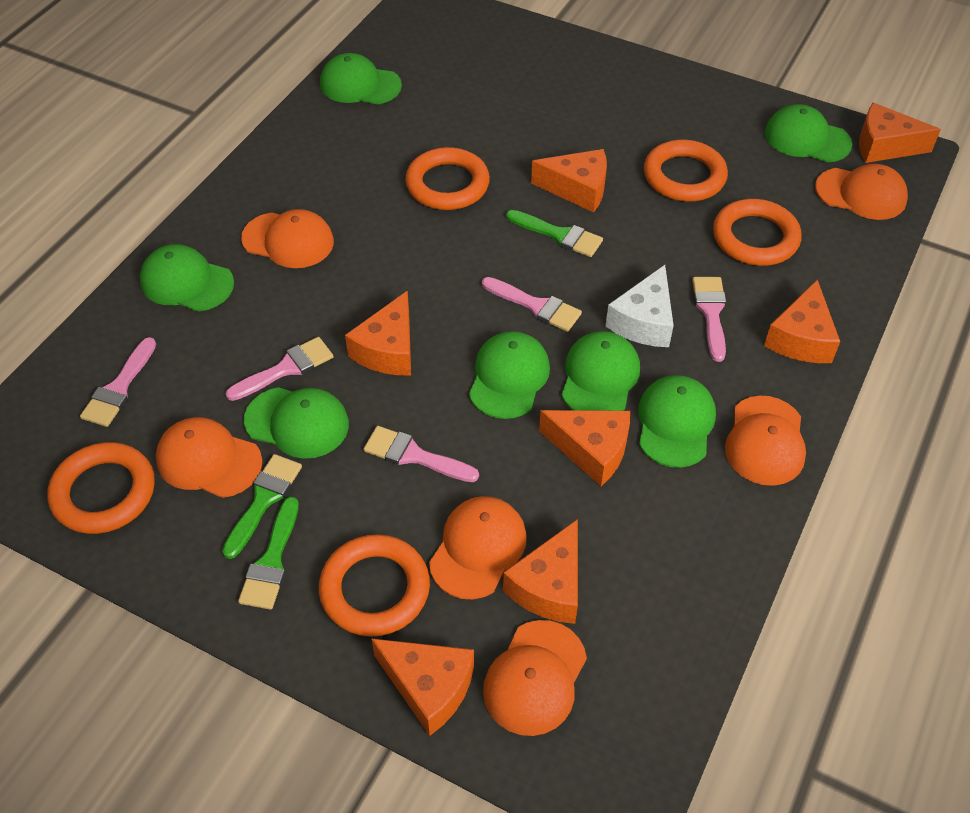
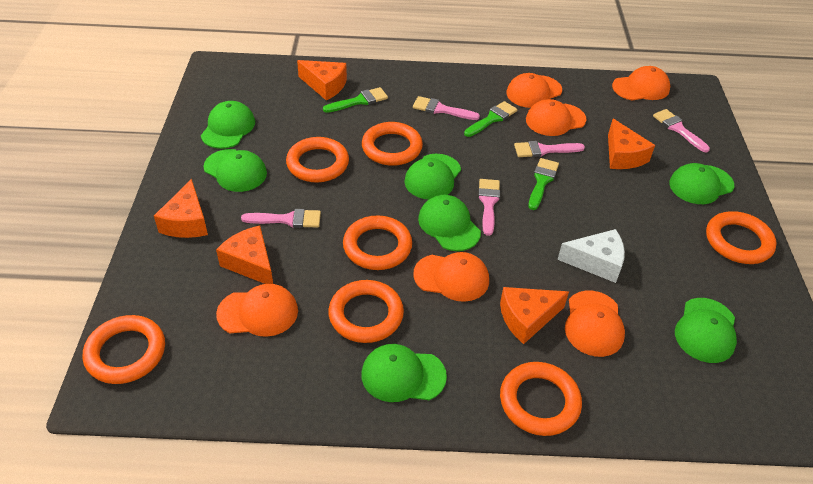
orange cheese: 7 -> 5
orange ring: 5 -> 7

